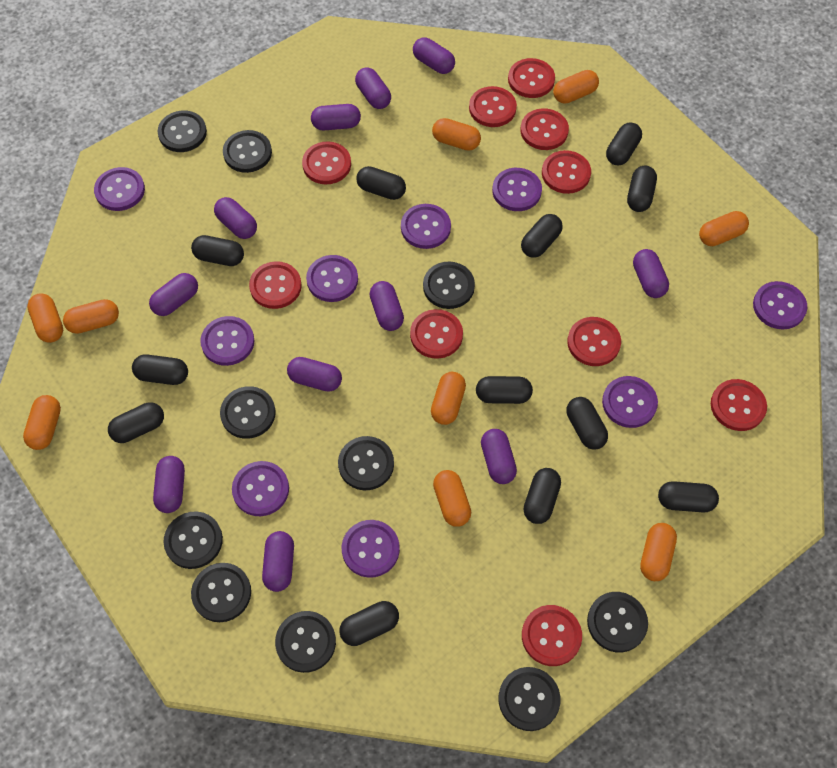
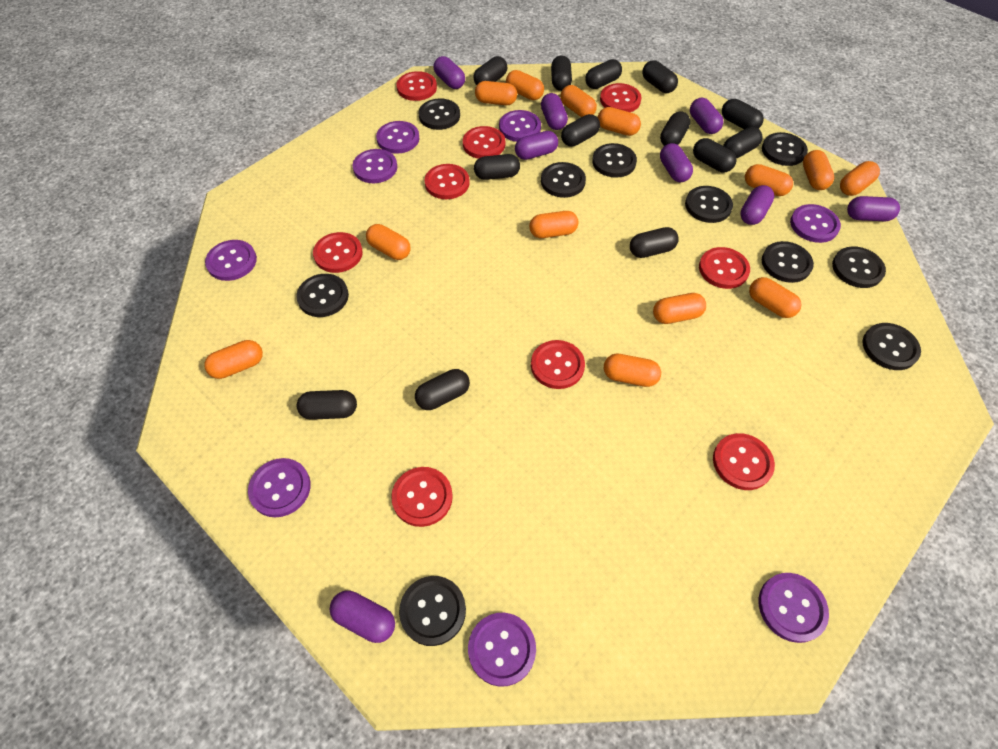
black capsule: 12 -> 13
orange capsule: 9 -> 13
purple button: 9 -> 8
purple capsule: 11 -> 8
red button: 10 -> 9

